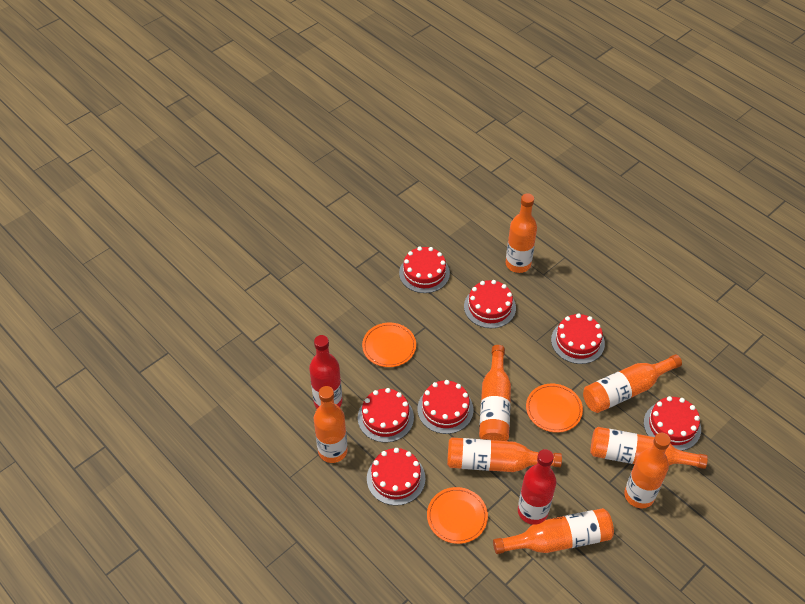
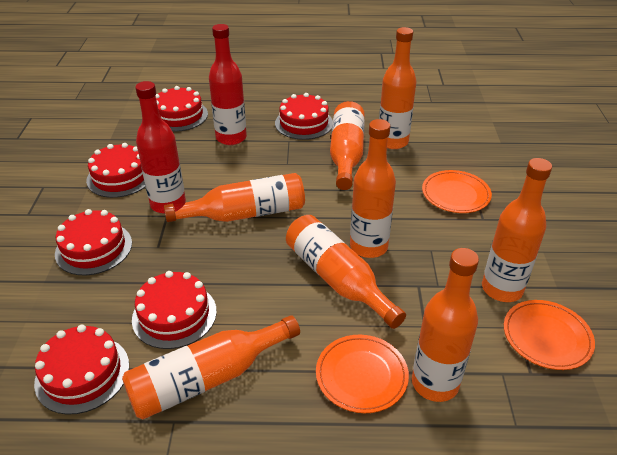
red cake: 7 -> 6

